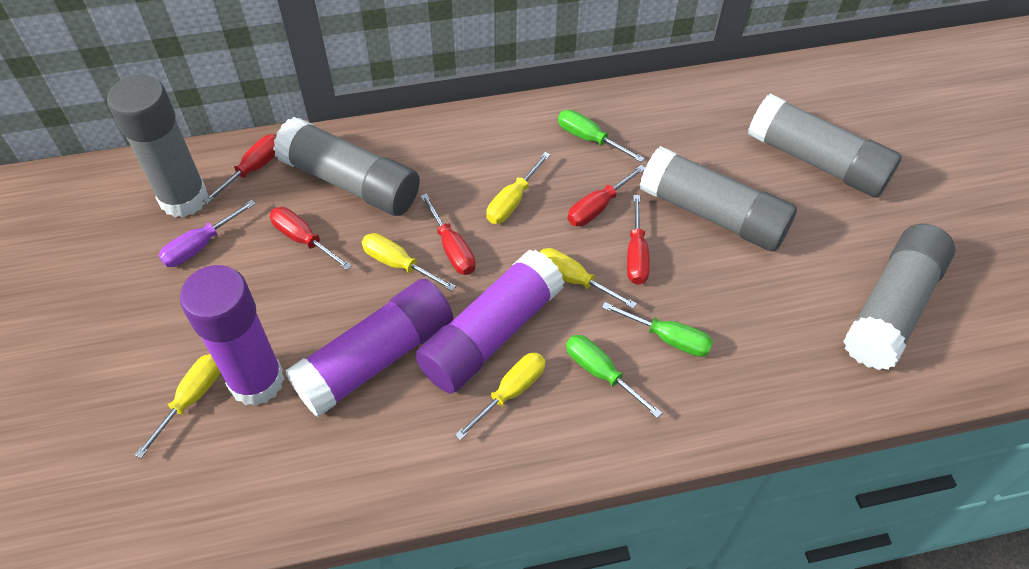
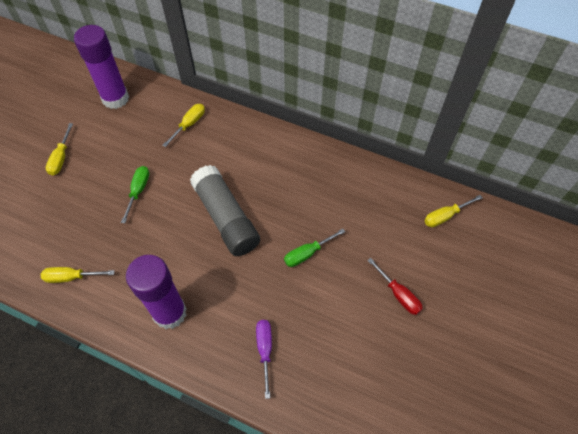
green screwdriver: 3 -> 2
grey glue stick: 5 -> 1
purple glue stick: 3 -> 2
red screwdriver: 5 -> 1
yellow screwdriver: 5 -> 4

